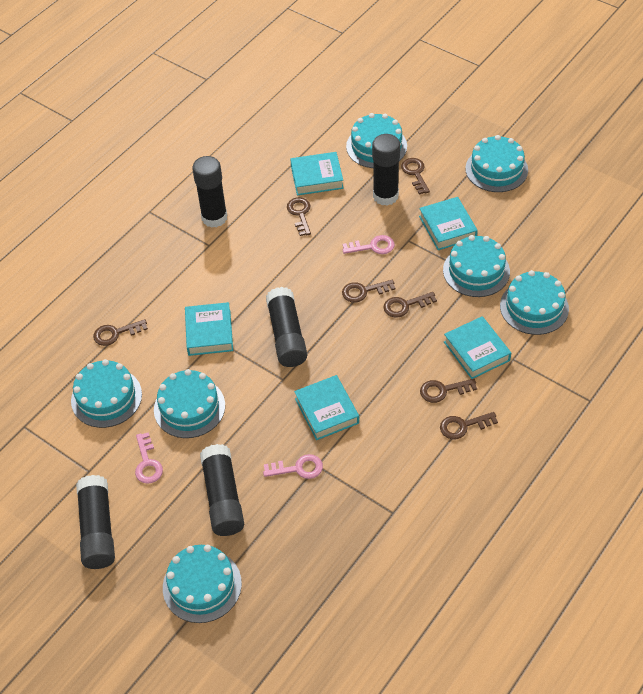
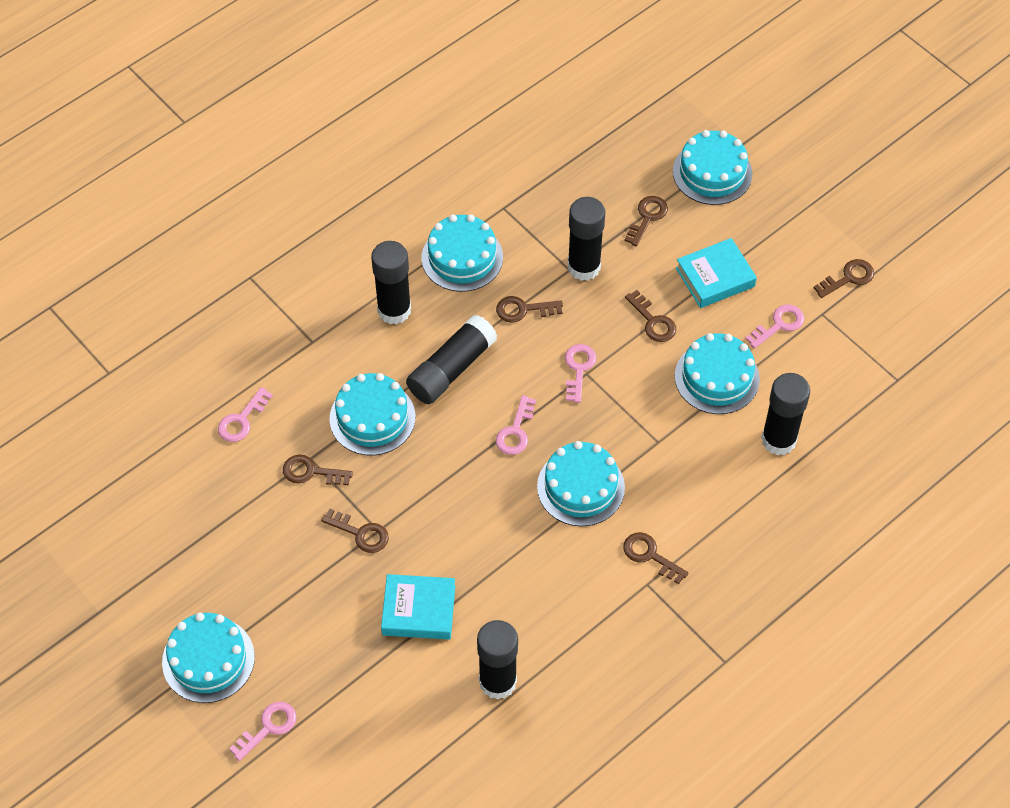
pink key: 3 -> 5
turquoise book: 5 -> 2
turquoise cake: 7 -> 6

